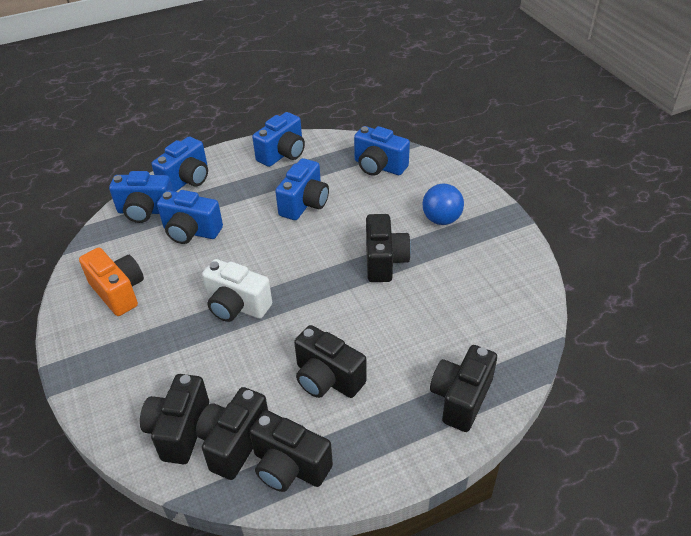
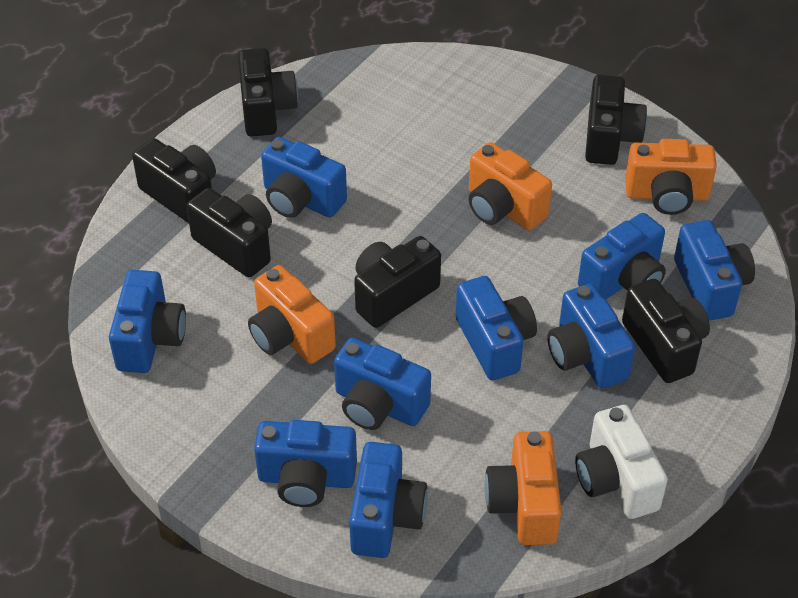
blue ball: 1 -> 0
blue camera: 6 -> 9
orange camera: 1 -> 4

